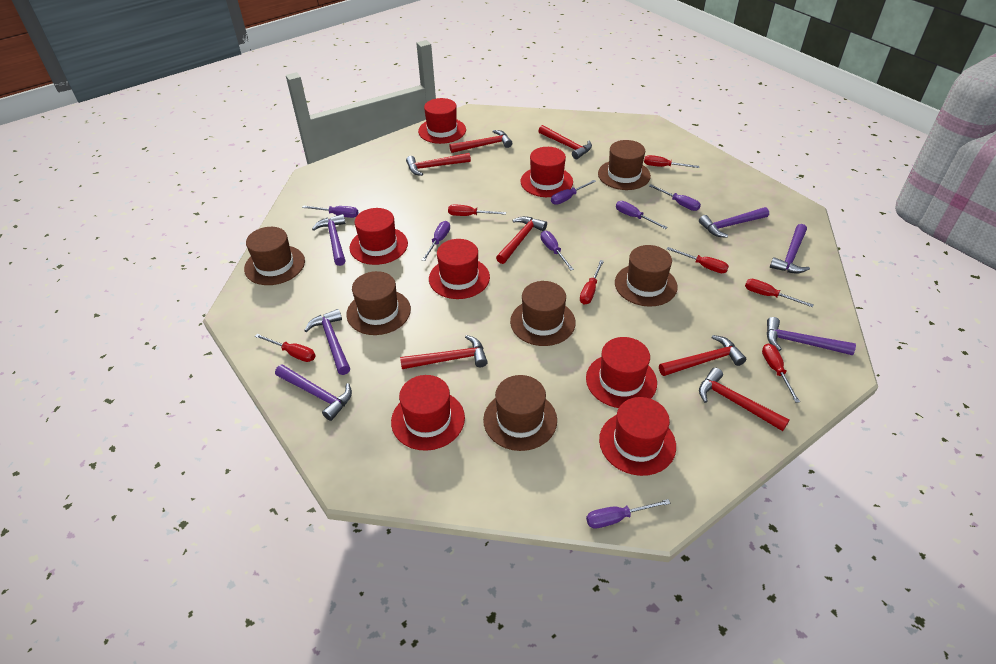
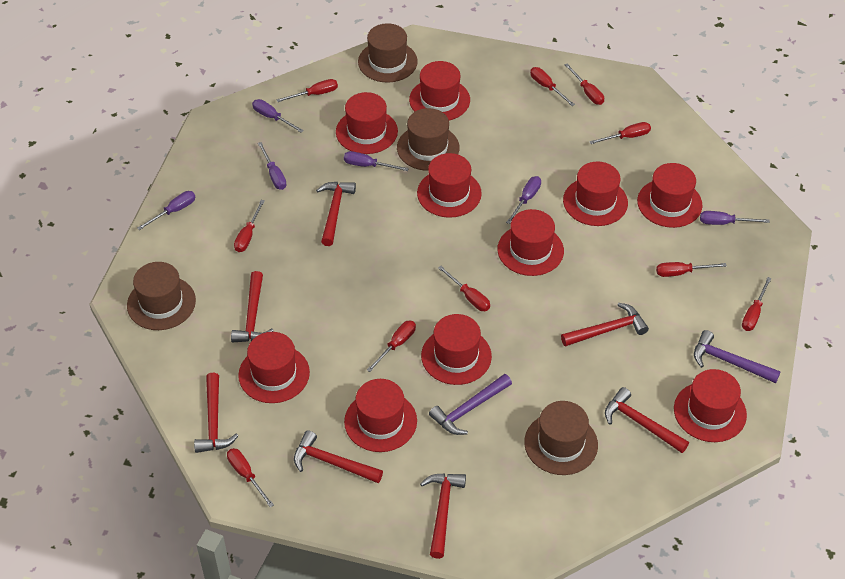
brown hat: 6 -> 4
purple hammer: 6 -> 2
purple screwdriver: 7 -> 6
red hat: 7 -> 10
red screwdriver: 7 -> 10

